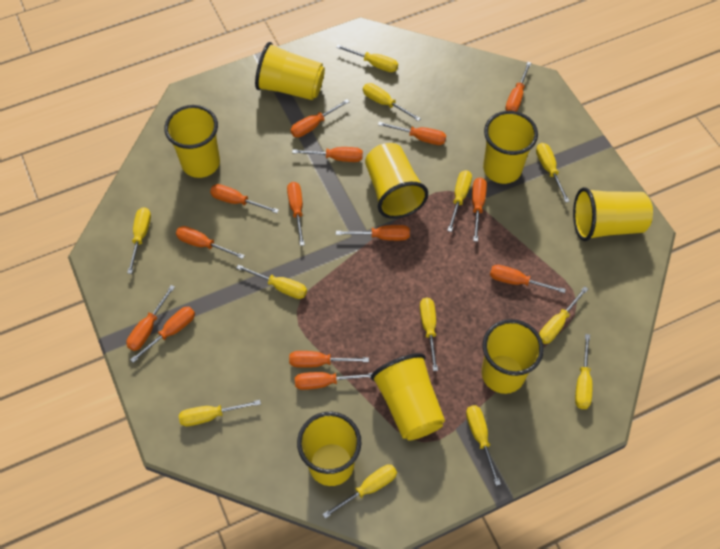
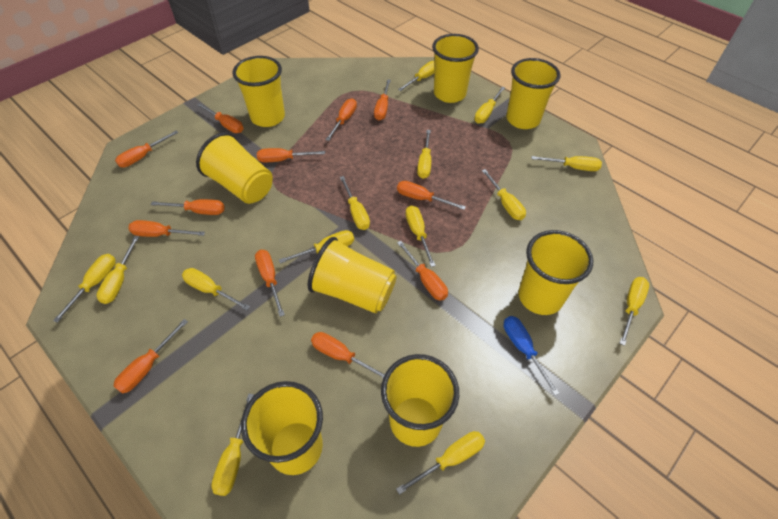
blue screwdriver: 0 -> 1
orange screwdriver: 14 -> 12
yellow screwdriver: 12 -> 14

